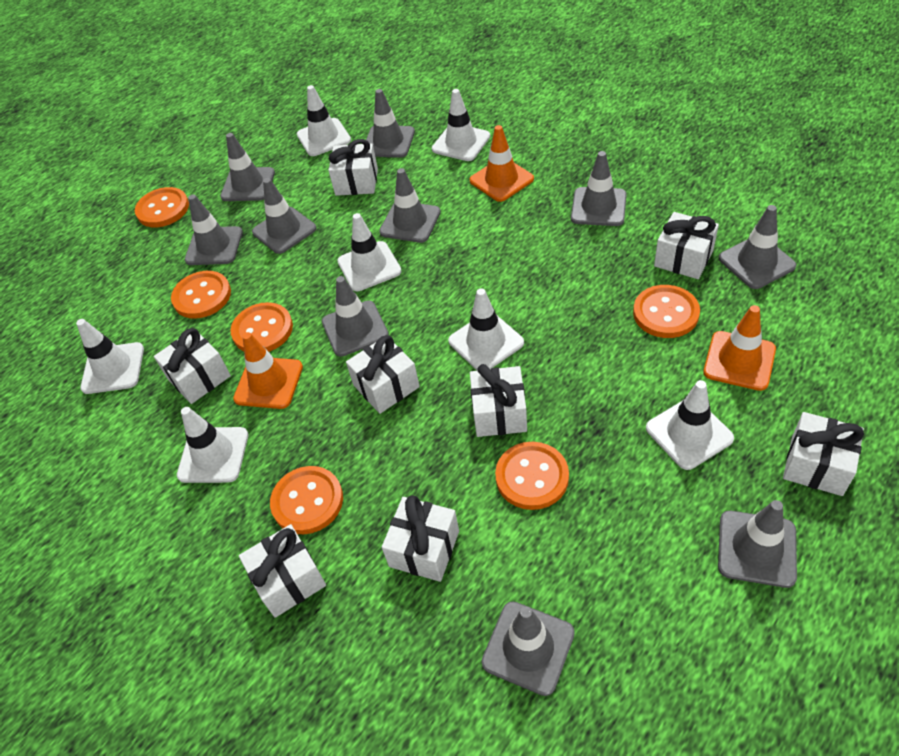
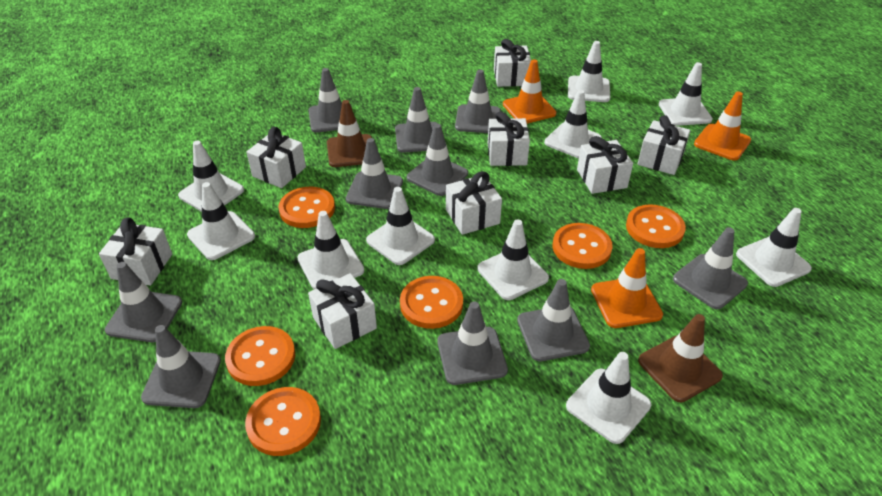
brown traffic cone: 0 -> 2
white traffic cone: 7 -> 10

